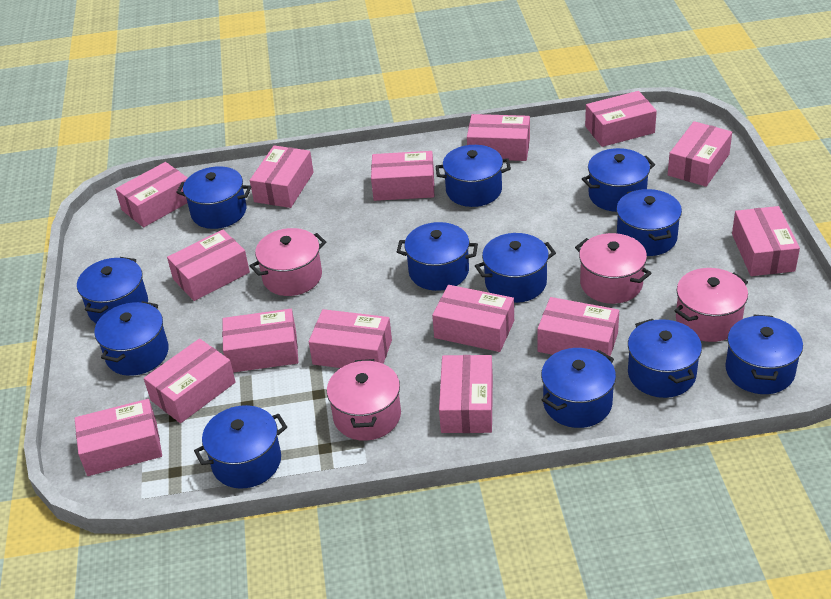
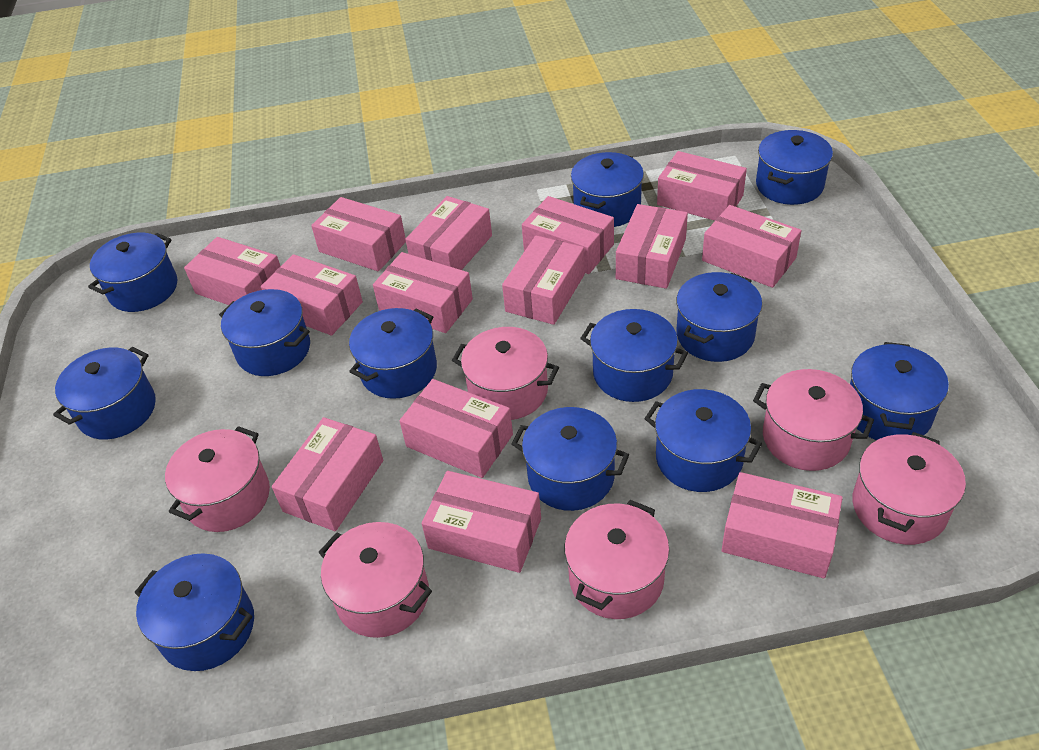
pink box: 15 -> 14
pink pot: 4 -> 6

